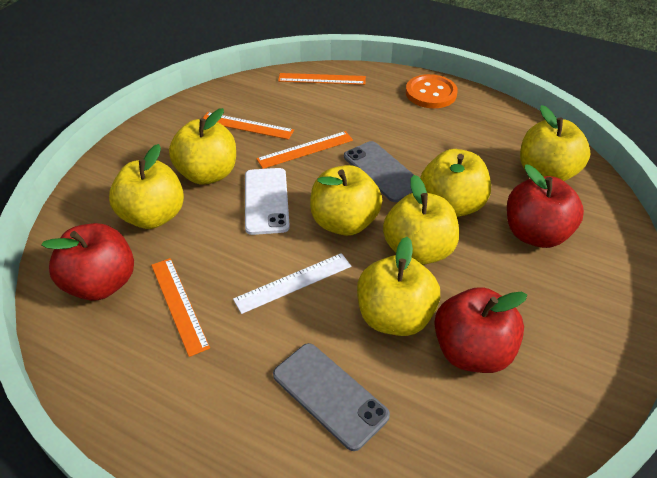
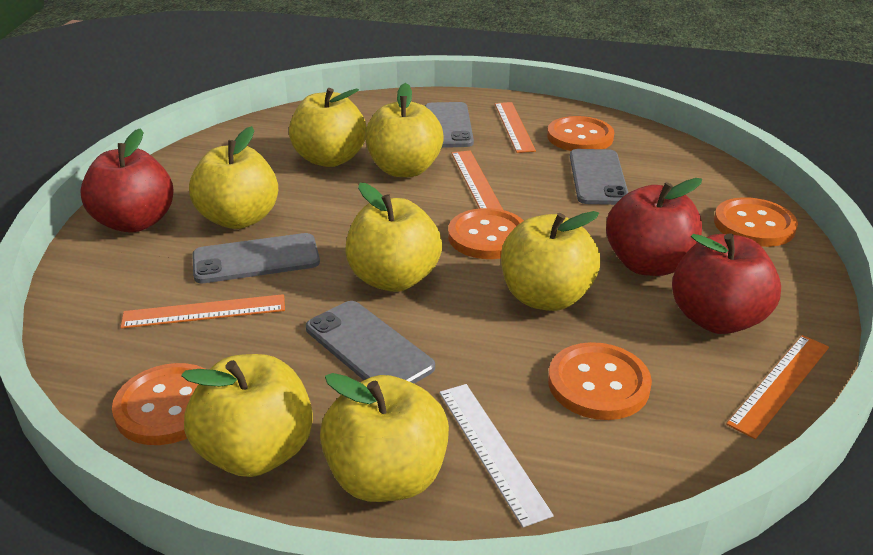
grey phone: 2 -> 4
orange button: 1 -> 5
white phone: 1 -> 0

